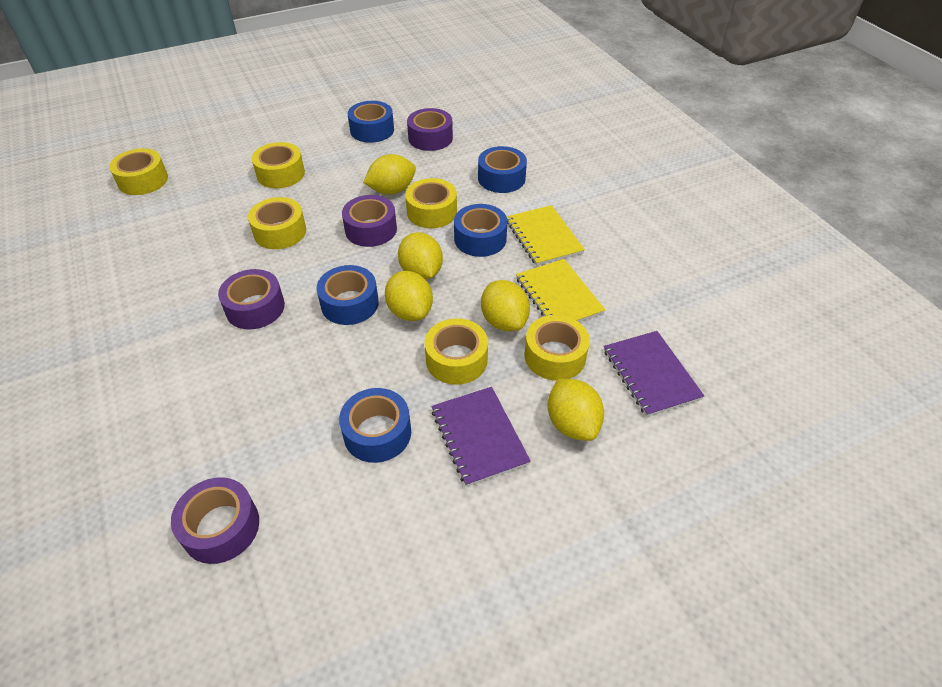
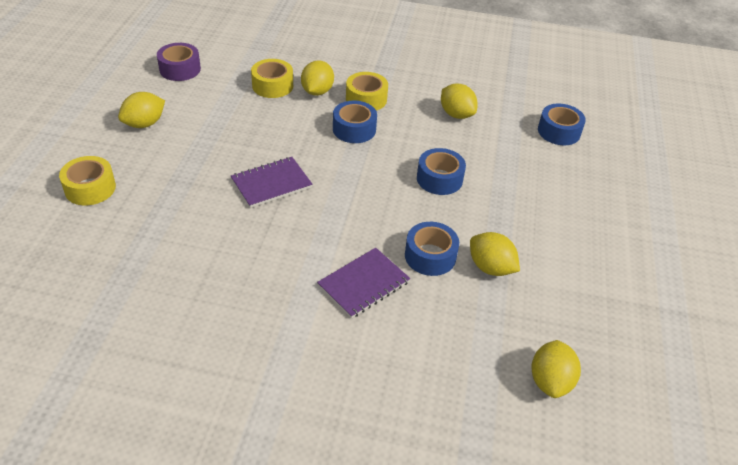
blue tape: 5 -> 4
purple tape: 4 -> 1
yellow notebook: 2 -> 0
yellow tape: 6 -> 3

